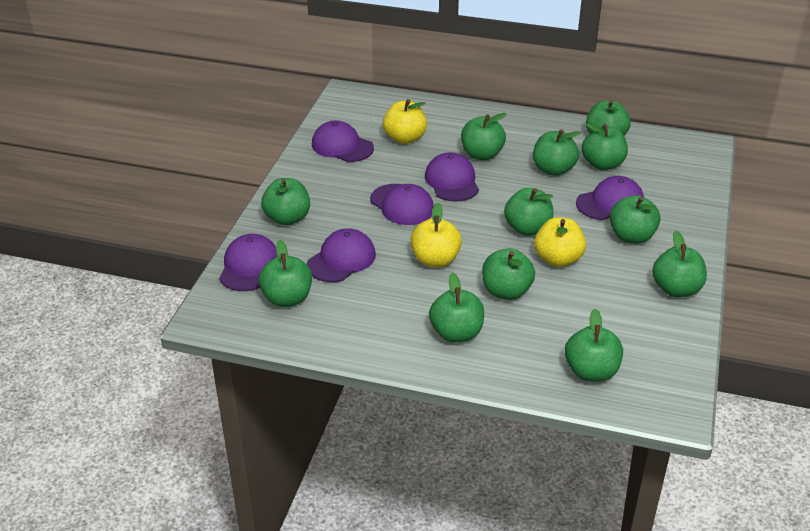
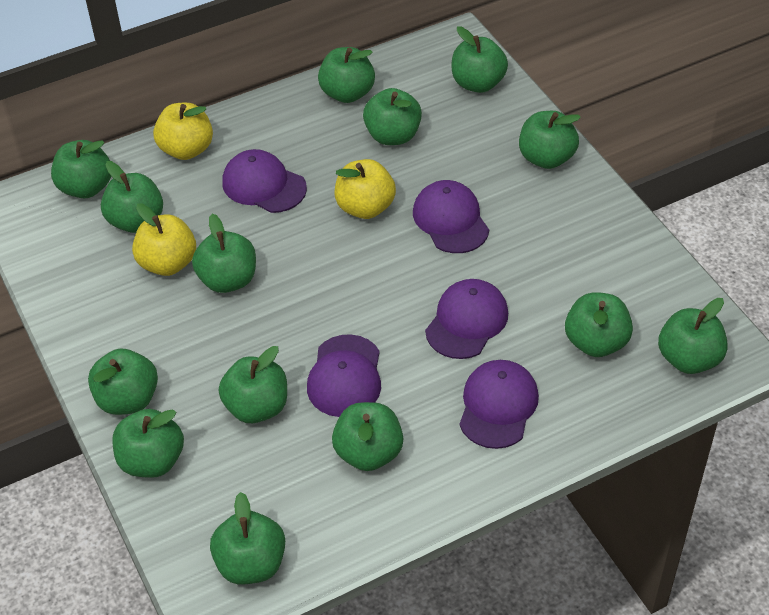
green apple: 12 -> 14
purple cap: 6 -> 5

